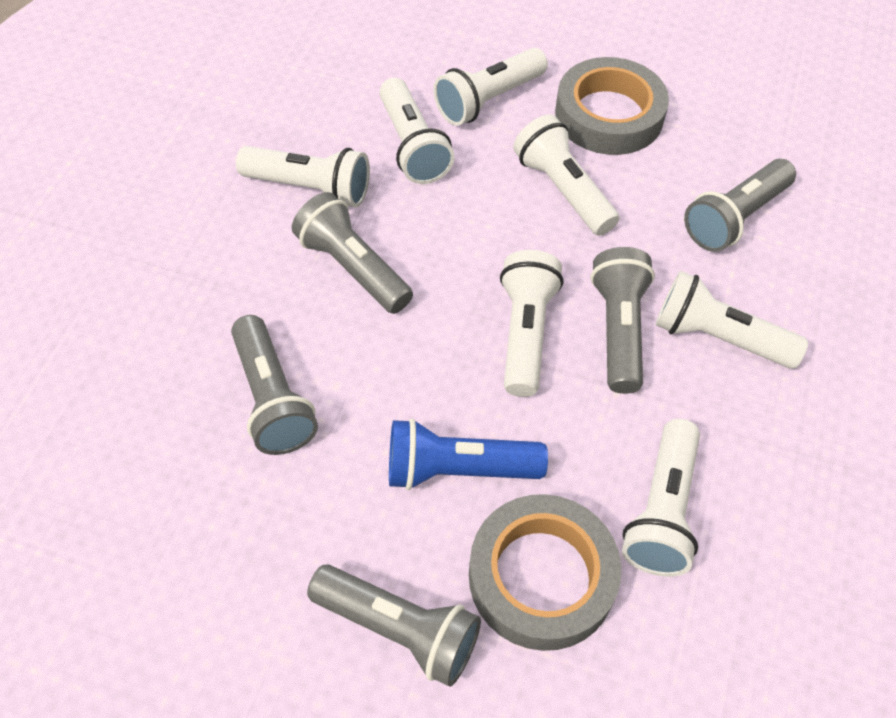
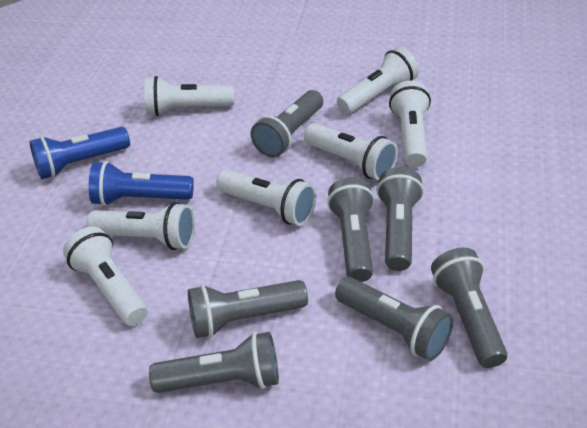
blue flashlight: 1 -> 2
grey flashlight: 5 -> 7
grey tape: 2 -> 0

